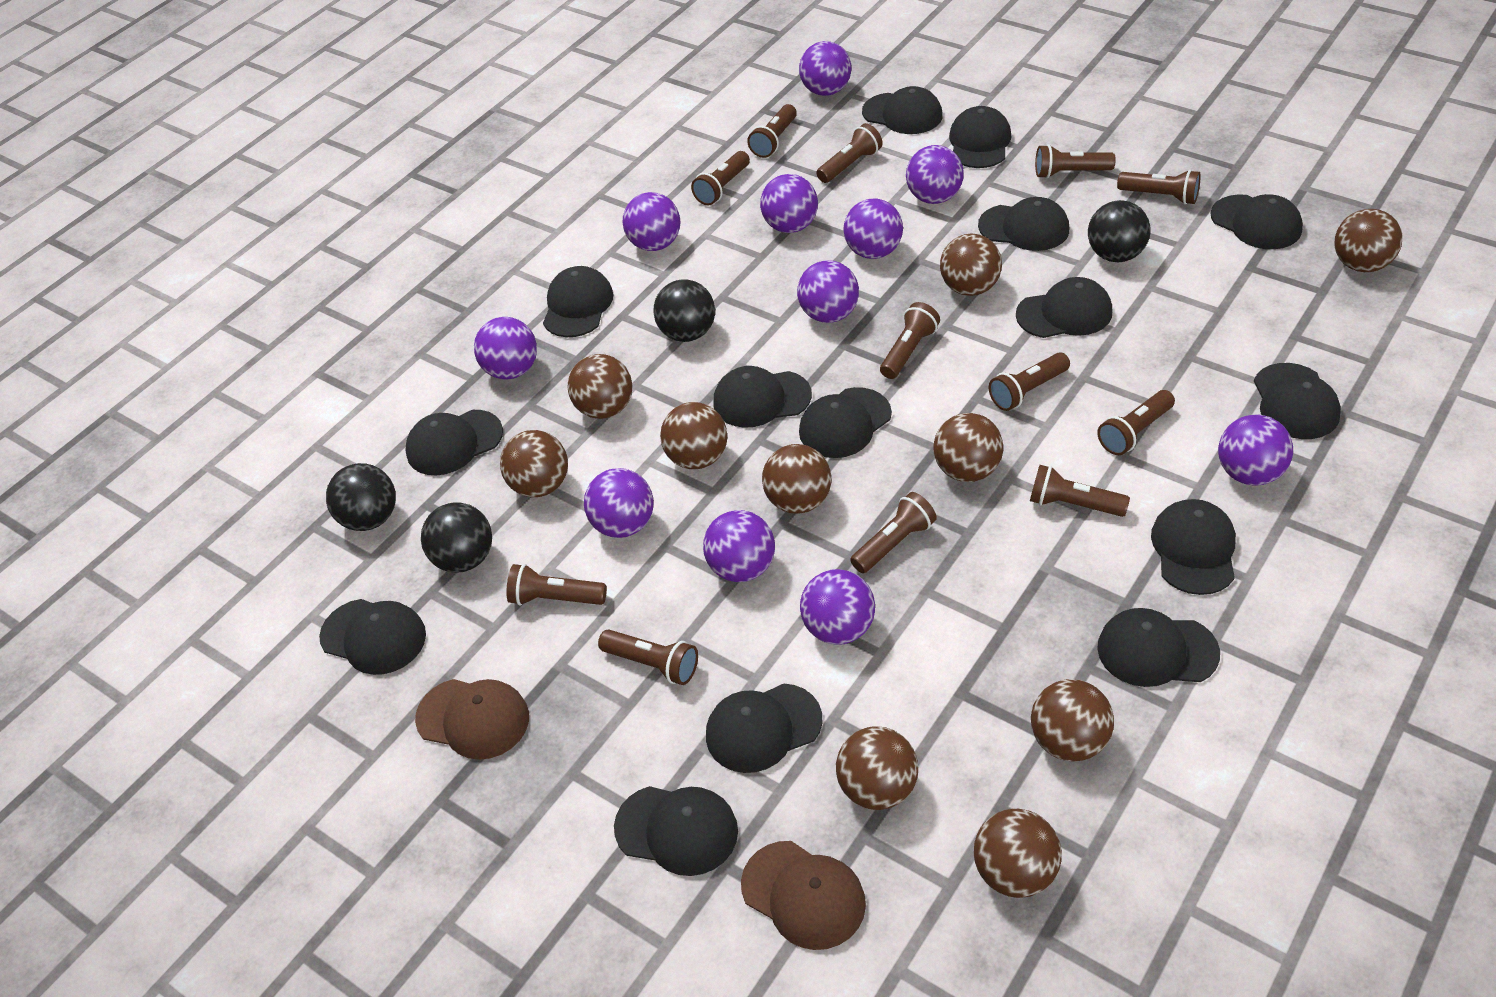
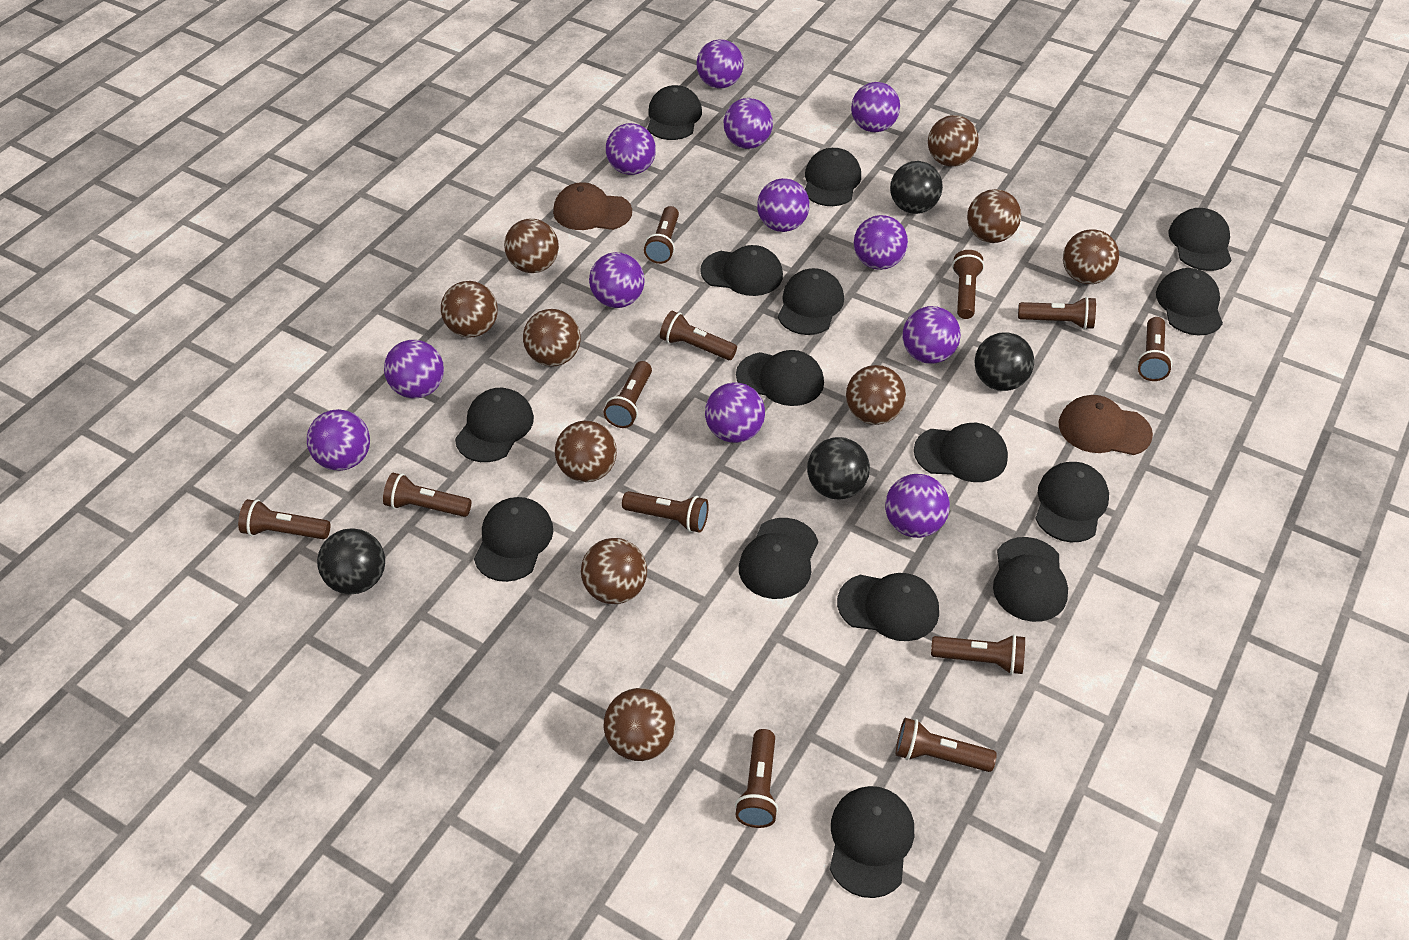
purple ball: 11 -> 12

